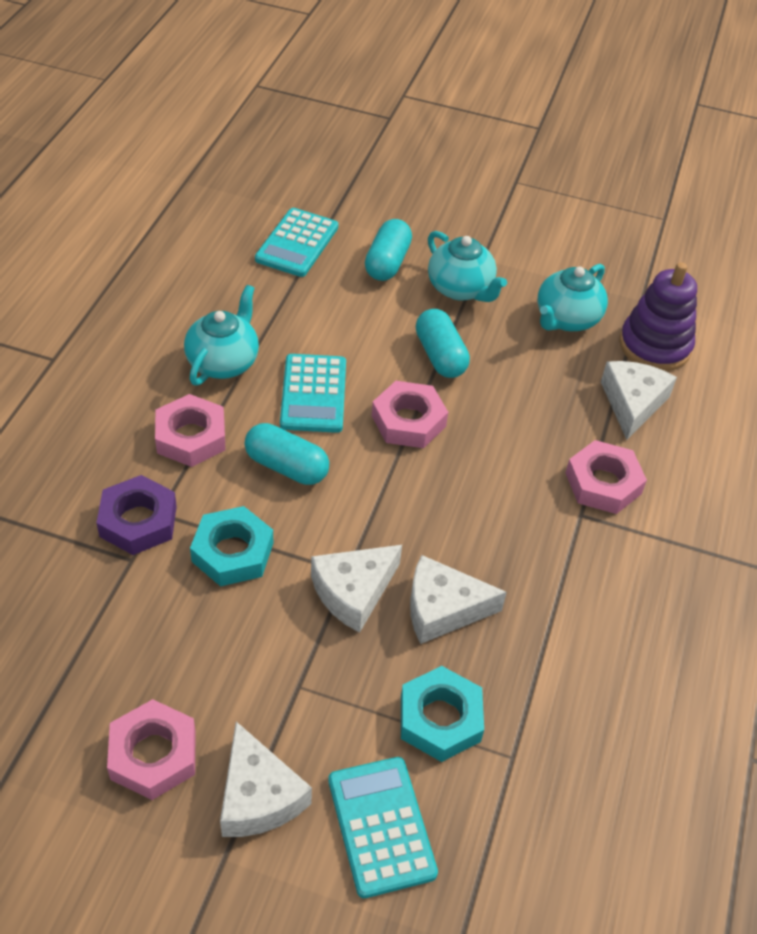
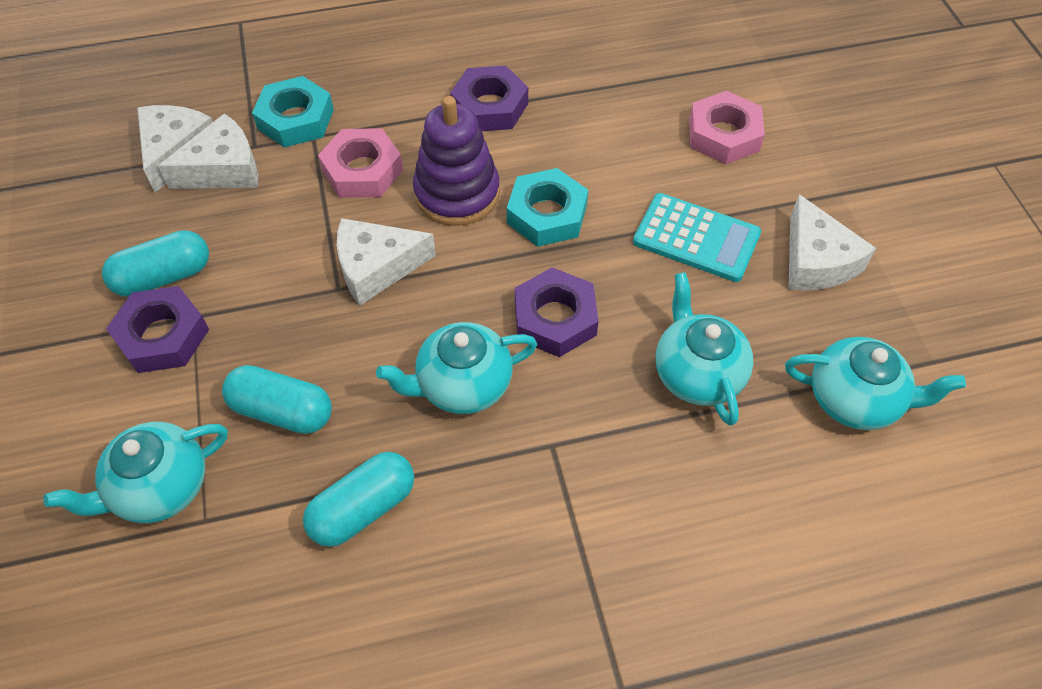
pink nut: 4 -> 2
purple nut: 1 -> 3
turquoise calculator: 3 -> 1
turquoise teapot: 3 -> 4

